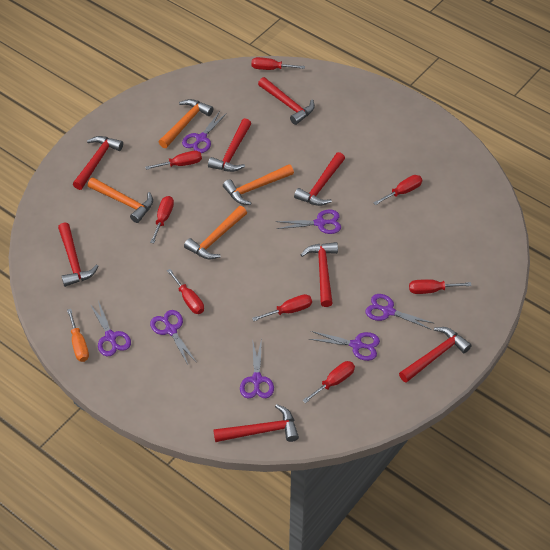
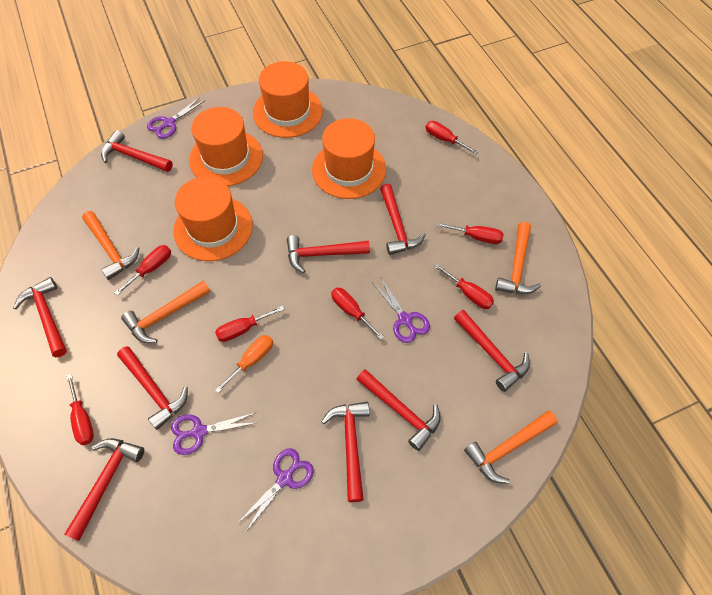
orange hat: 0 -> 4
purple scissors: 7 -> 4
red hammer: 8 -> 9
red screwdriver: 8 -> 7

